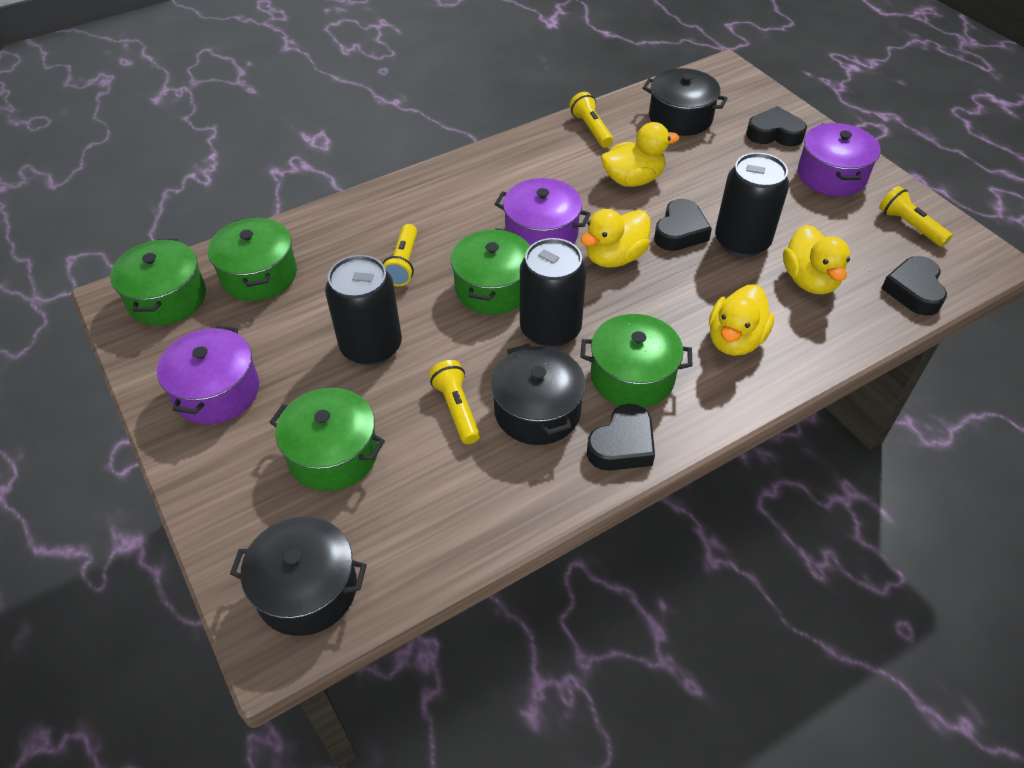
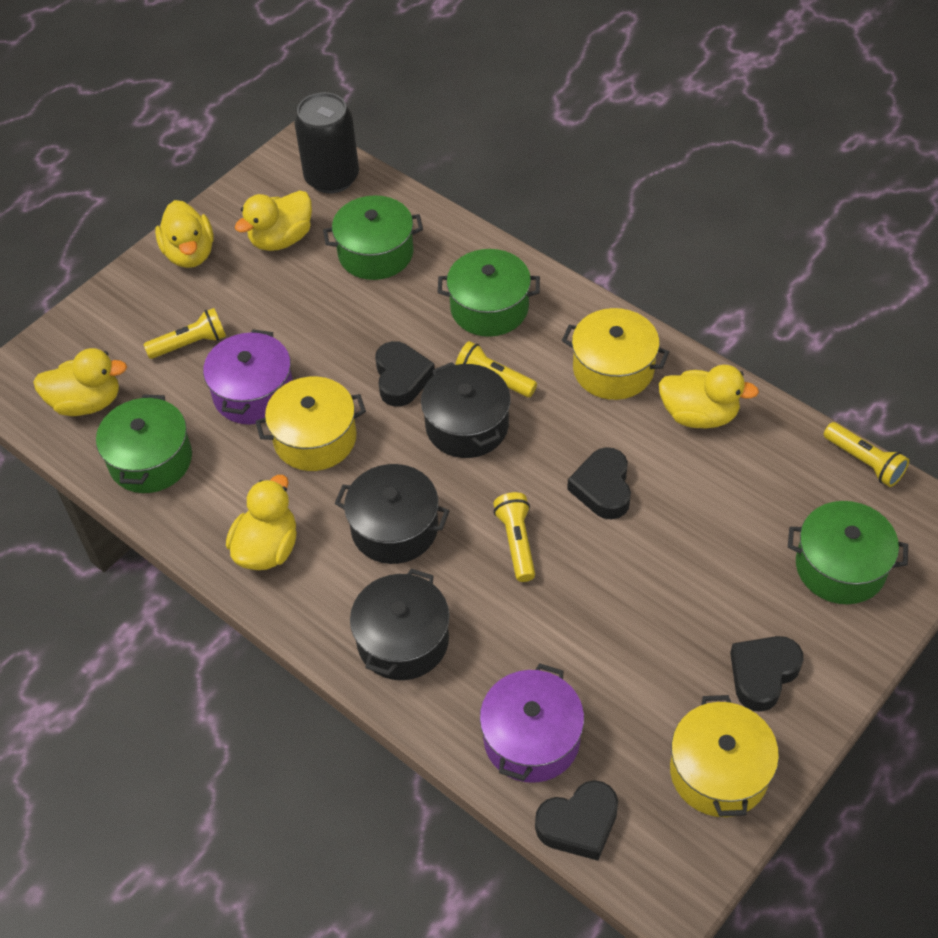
black can: 3 -> 1
green pot: 5 -> 4
purple pot: 3 -> 2
yellow duck: 4 -> 5
yellow pot: 0 -> 3

